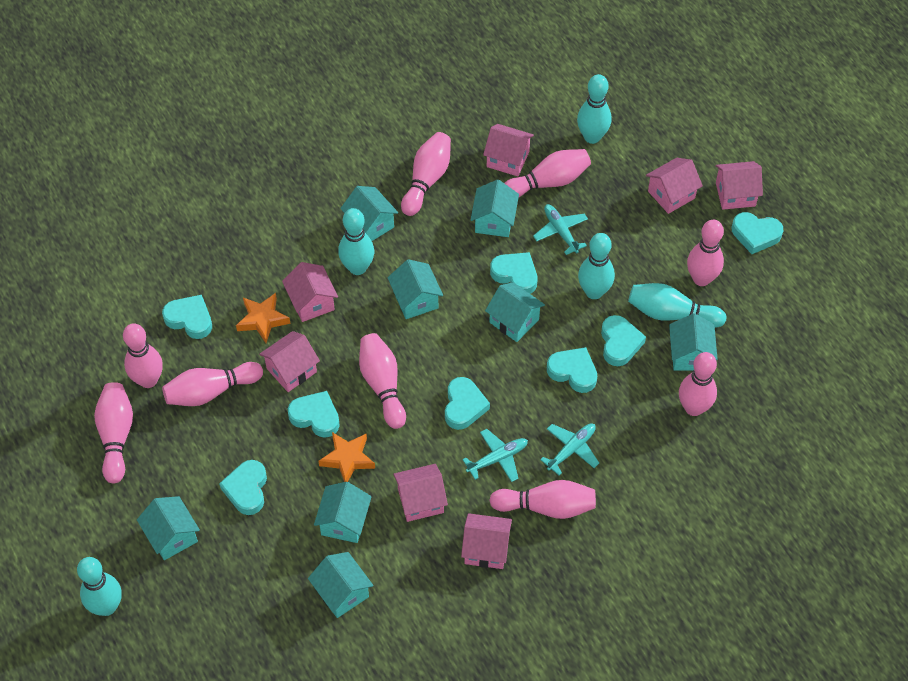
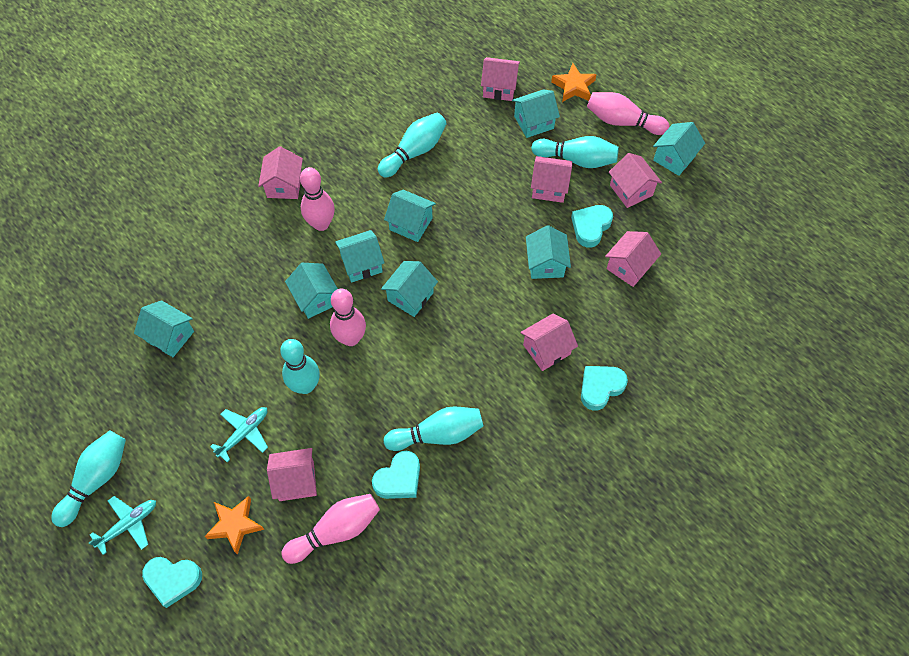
pink bowling pin: 9 -> 4
turquoise heart: 8 -> 4
turquoise plane: 3 -> 2

